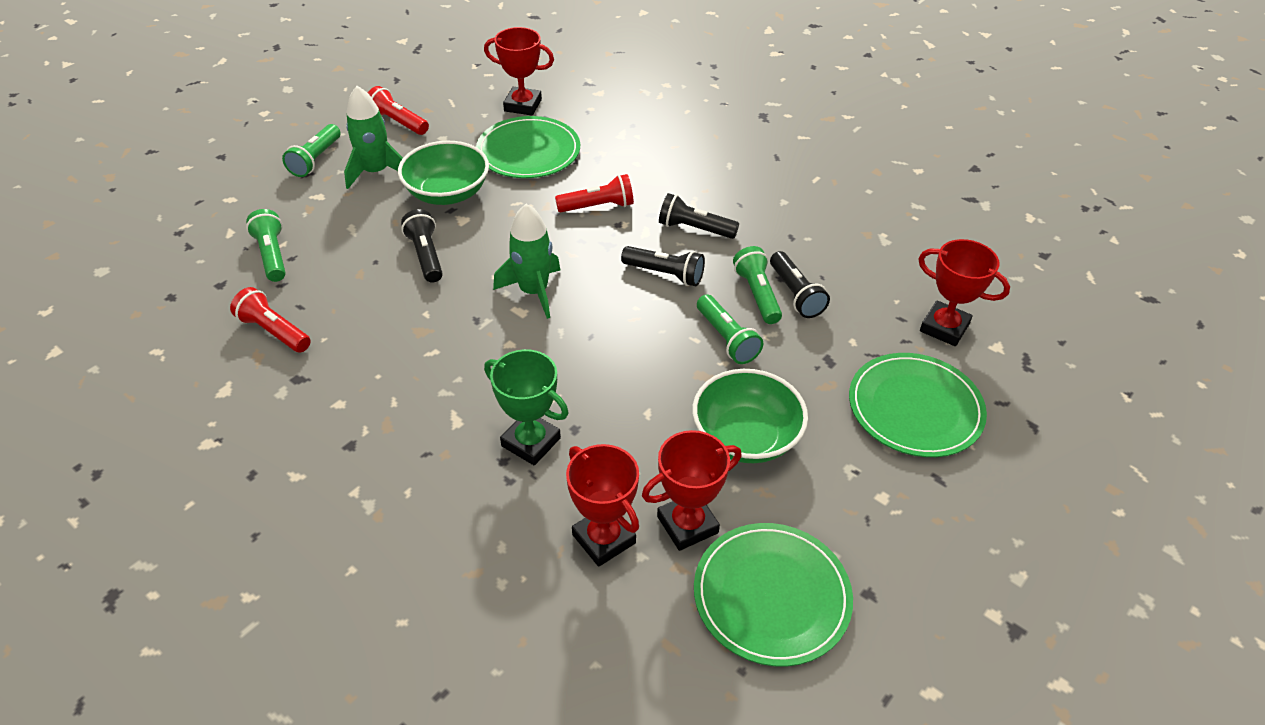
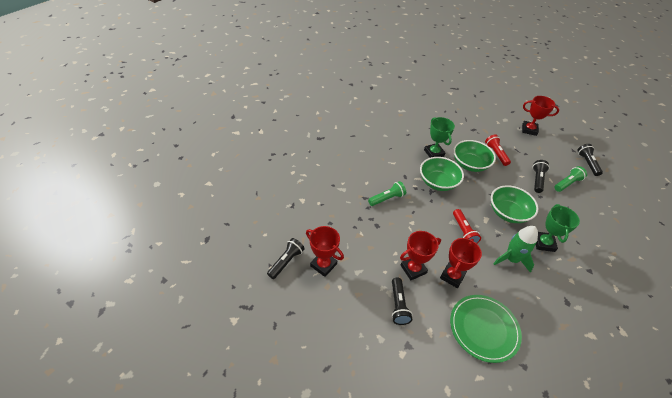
green bowl: 2 -> 3
green flashlight: 4 -> 2
green plate: 3 -> 1
green rocket: 2 -> 1
green trophy: 1 -> 2
red flashlight: 3 -> 2

